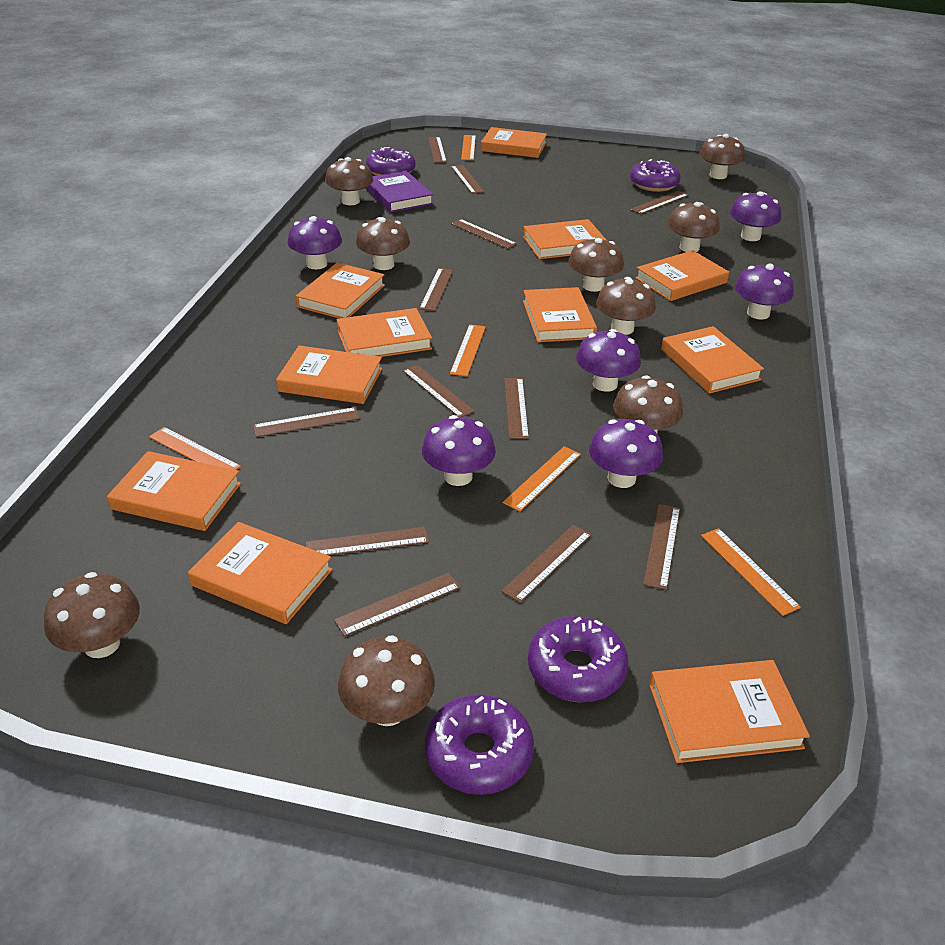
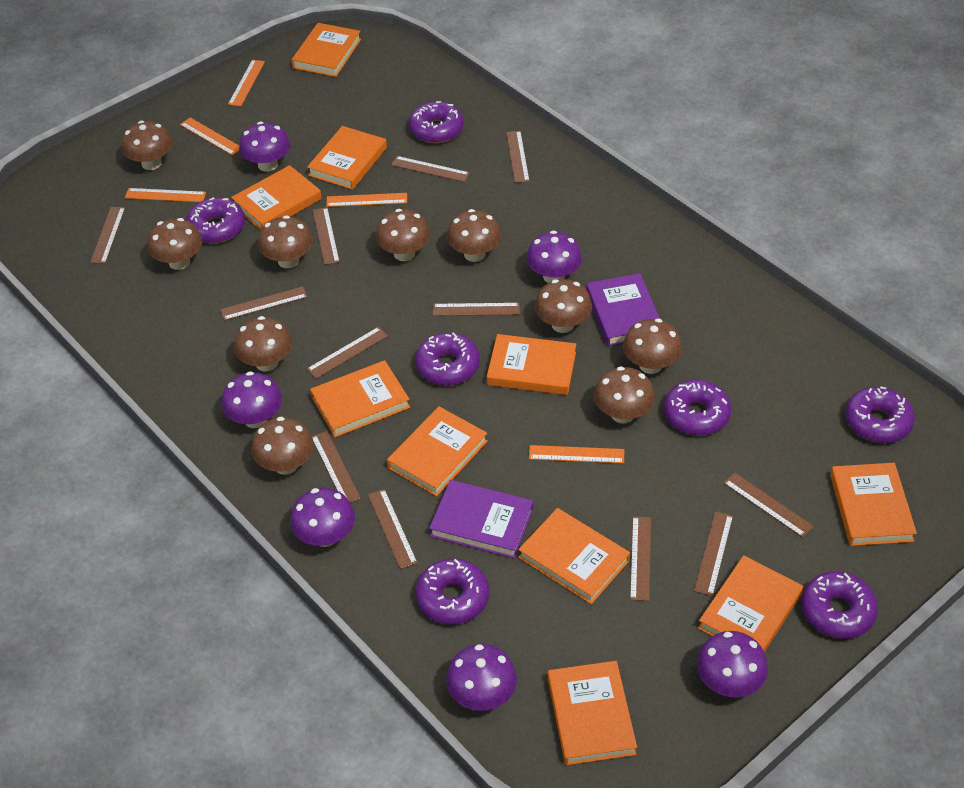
brown mushroom: 9 -> 10
orange book: 11 -> 10
purple book: 1 -> 2
purple donut: 4 -> 7

